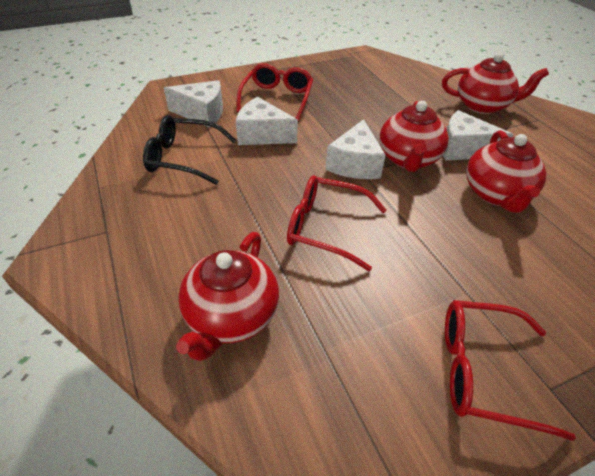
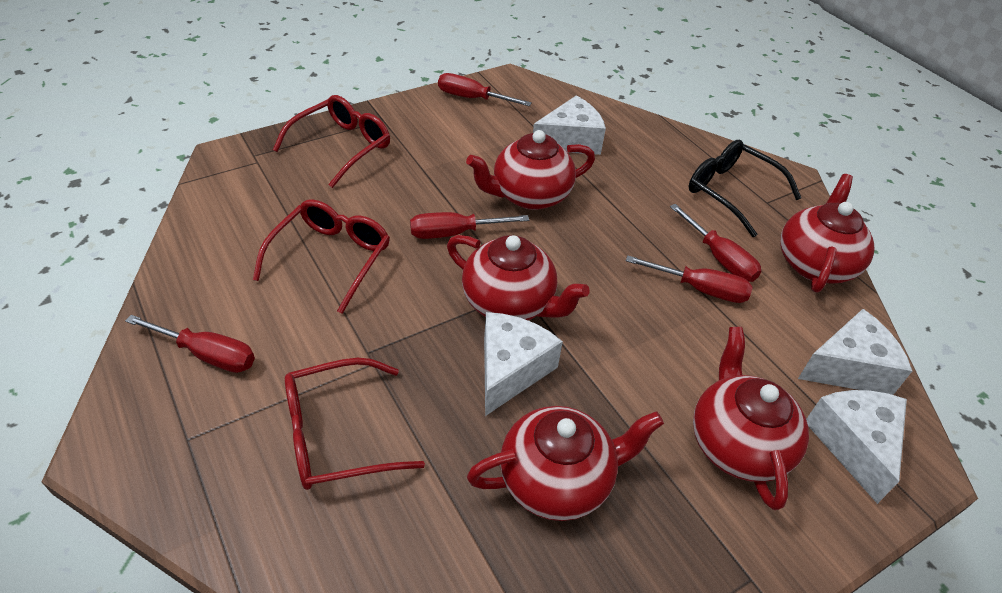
red screwdriver: 0 -> 5
red teapot: 4 -> 5

